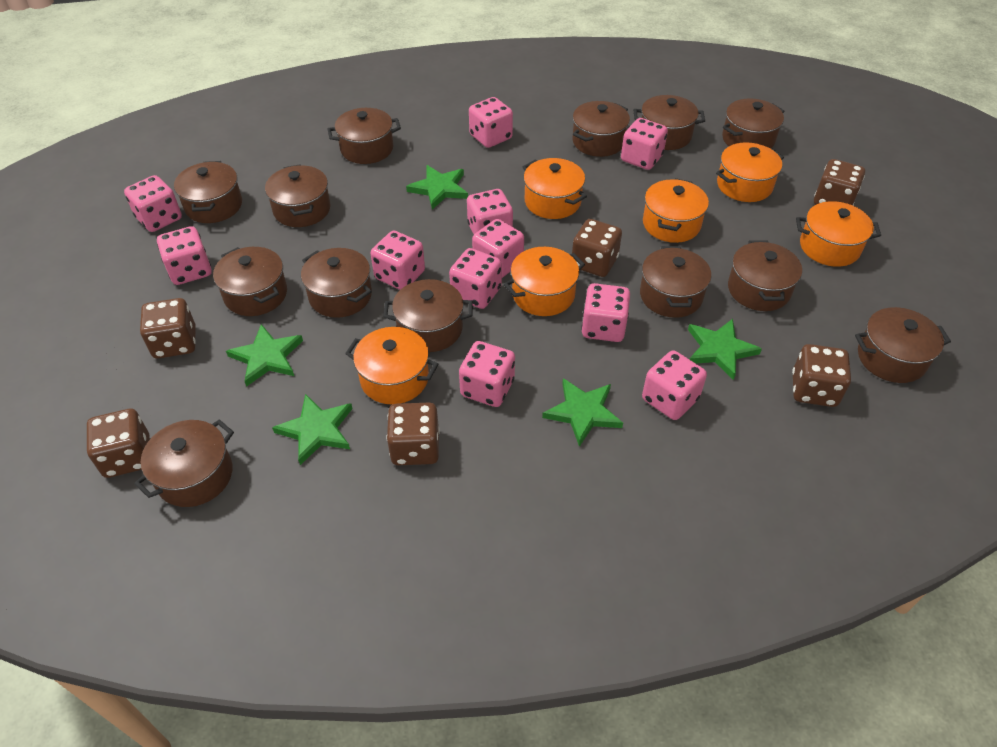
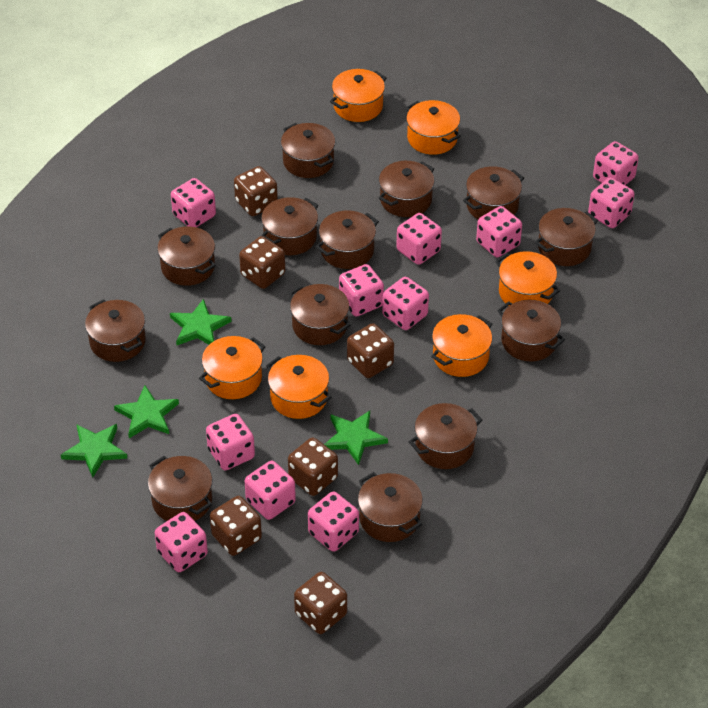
green star: 5 -> 4

